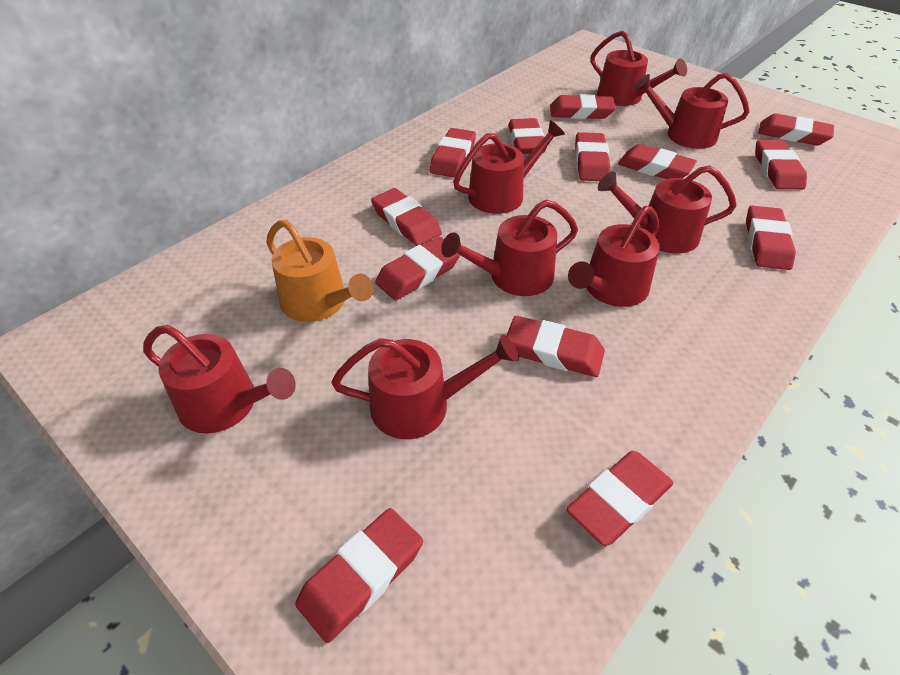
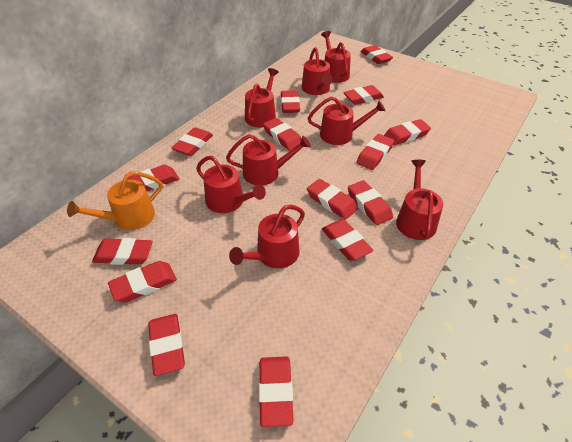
red eraser: 13 -> 15

